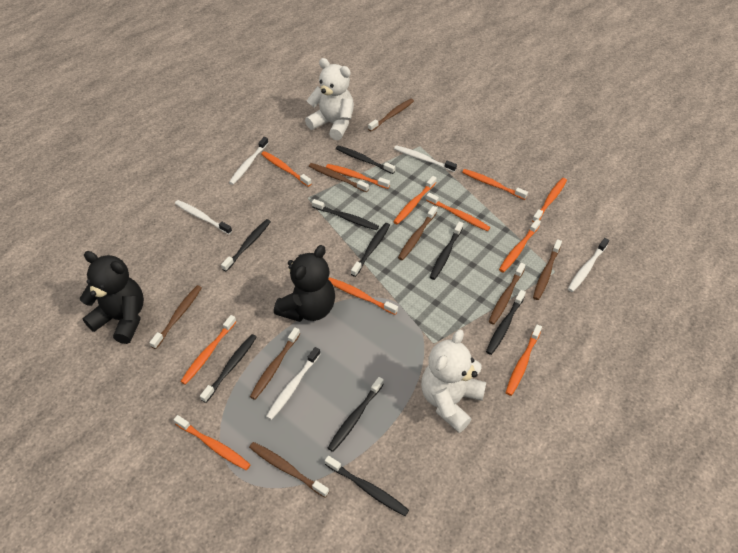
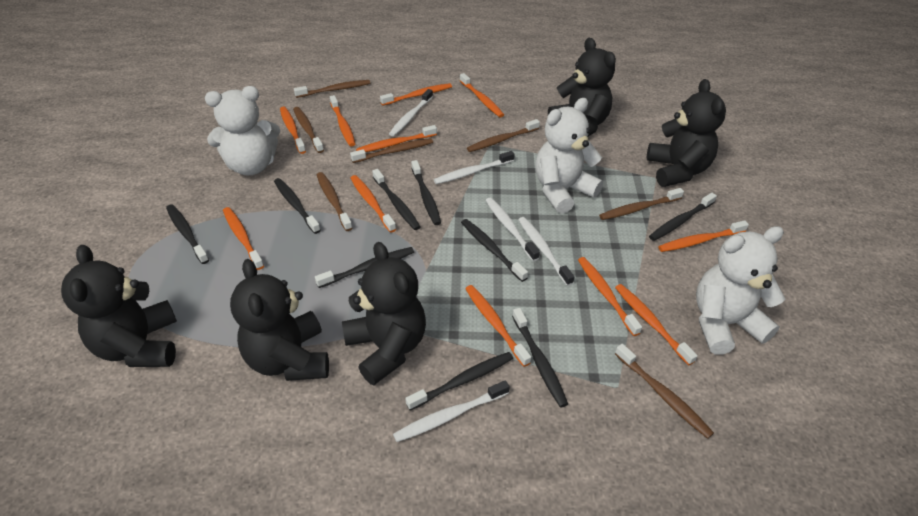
black teddy bear: 2 -> 5
brown toothbrush: 8 -> 7
white teddy bear: 2 -> 3

